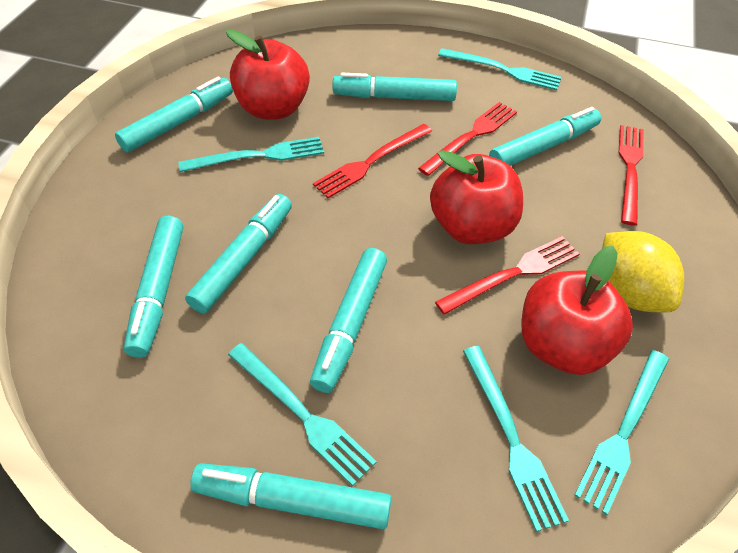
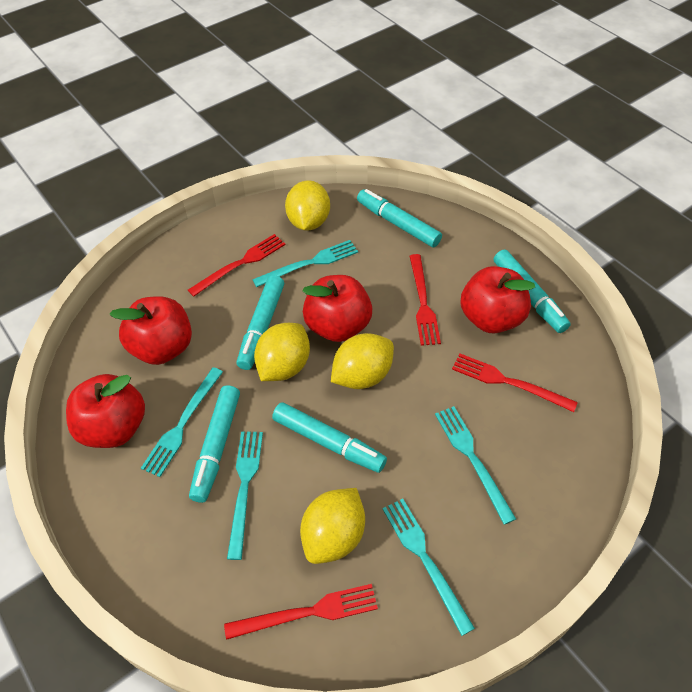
red apple: 3 -> 4
turquoise marker: 7 -> 5
yellow lemon: 1 -> 4

